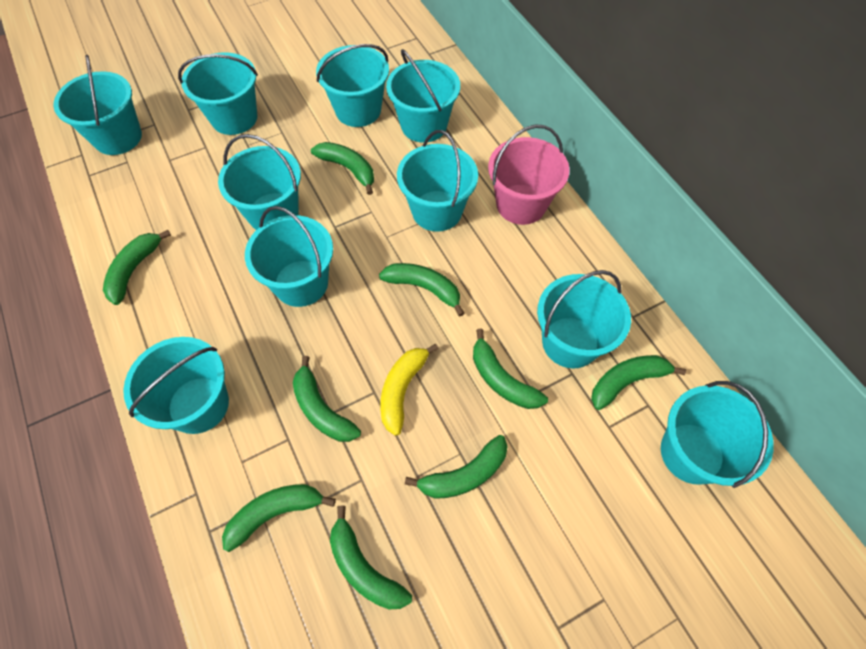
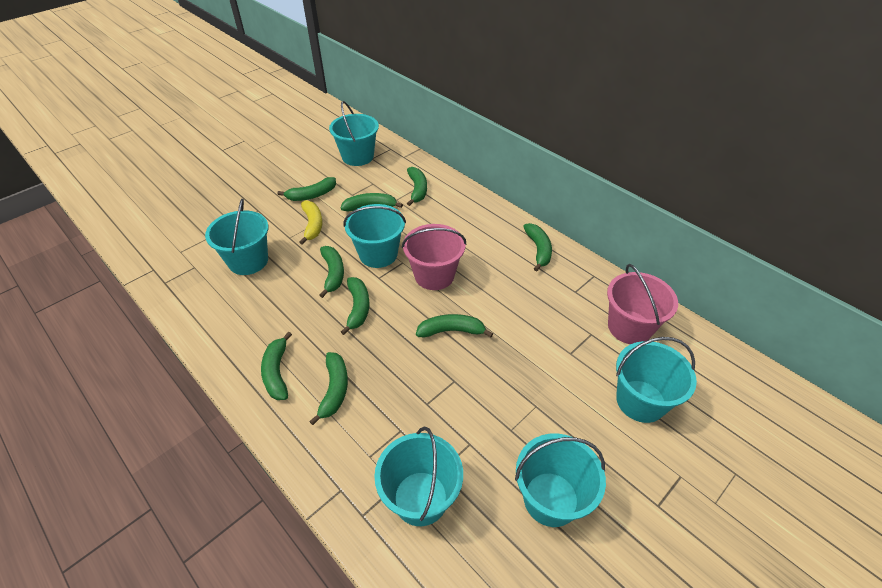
pink bucket: 1 -> 2
turquoise bucket: 10 -> 6

